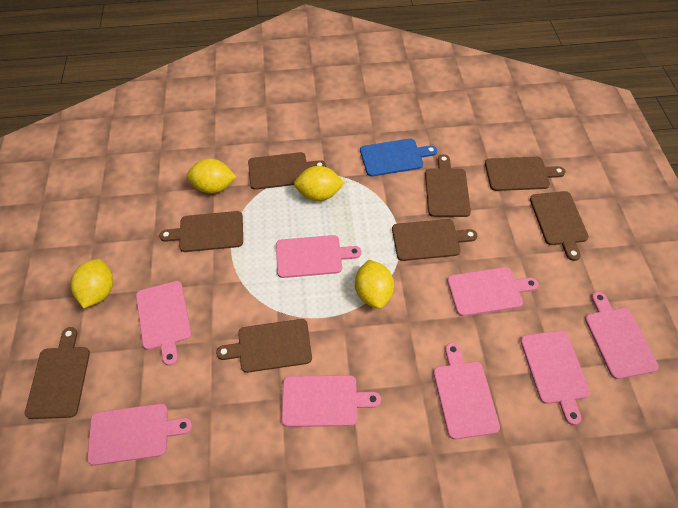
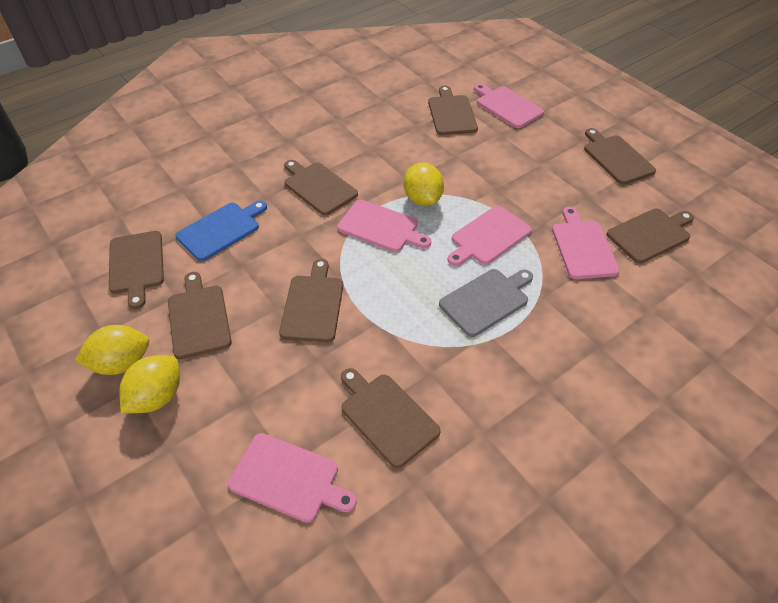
grey cutting board: 0 -> 1
pink cutting board: 8 -> 5
yellow lemon: 4 -> 3

